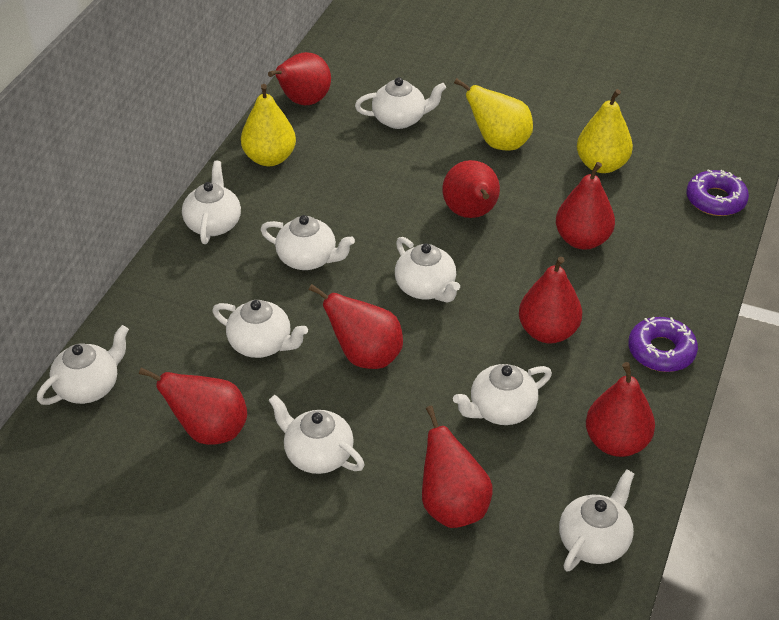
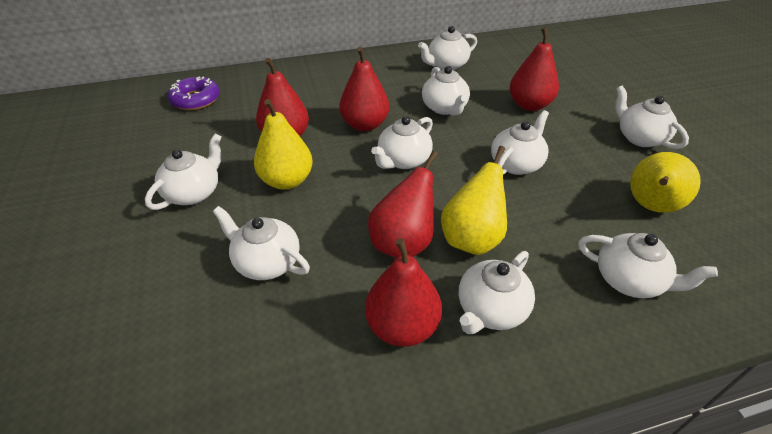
purple donut: 2 -> 1
red pear: 8 -> 5

